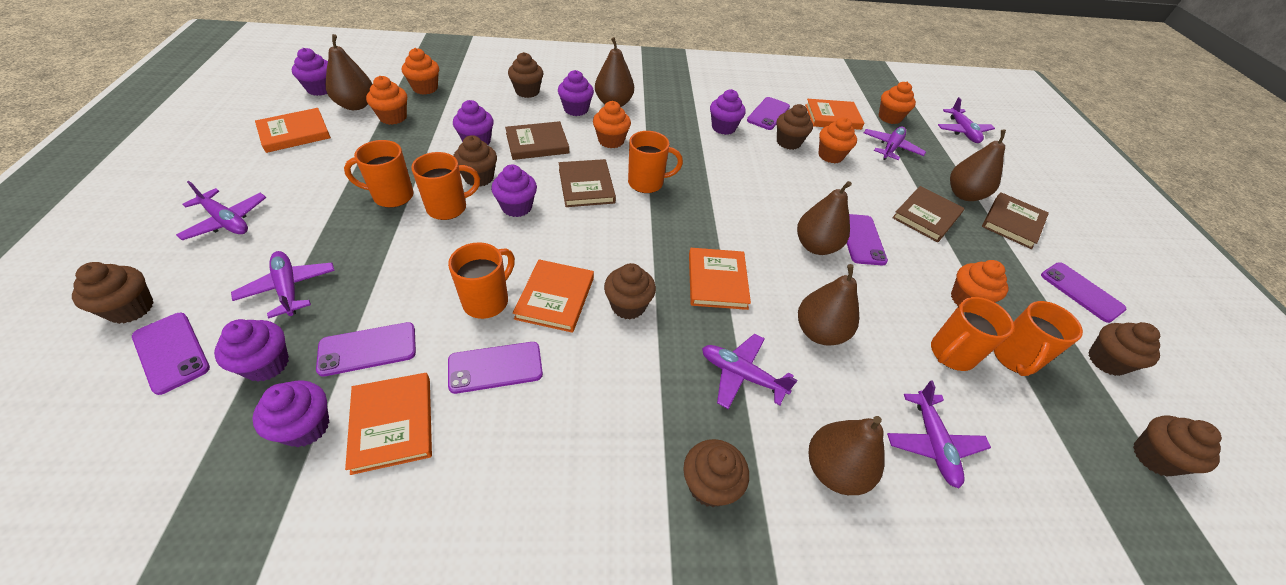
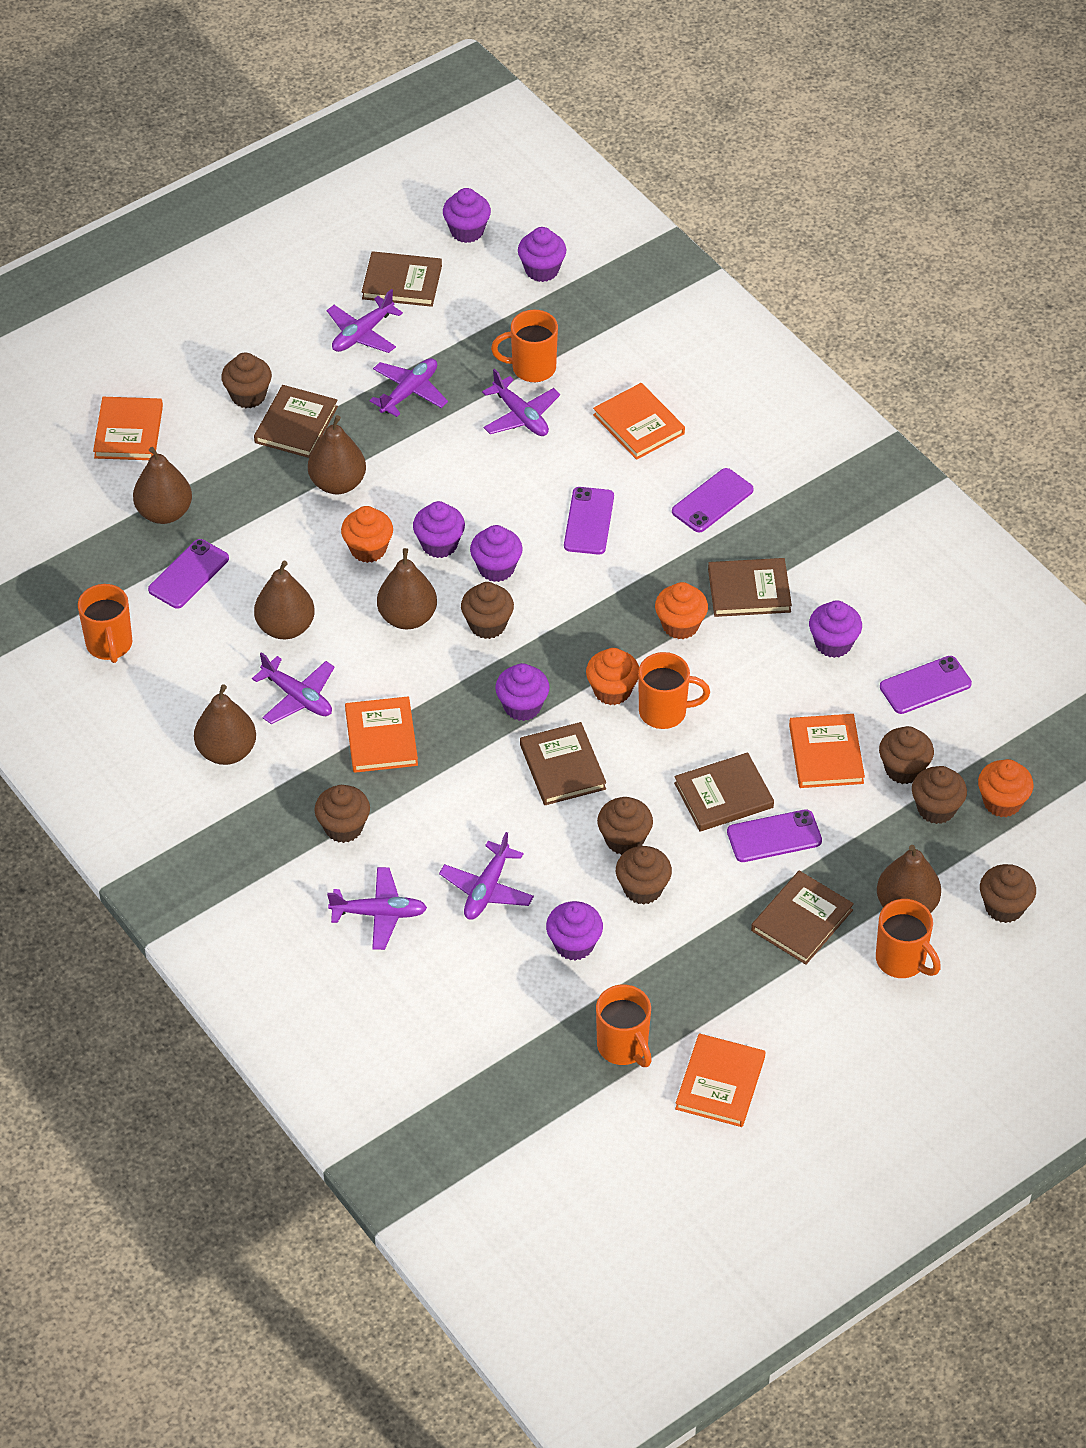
brown book: 4 -> 6
orange cupcake: 6 -> 4
orange mug: 6 -> 5
purple phone: 6 -> 5

